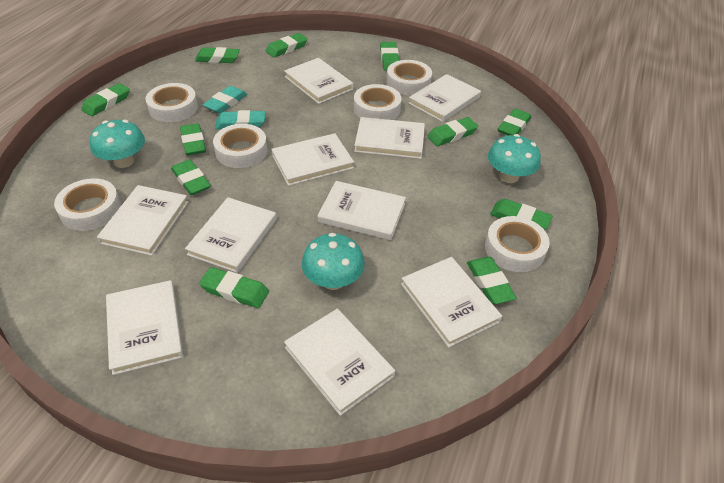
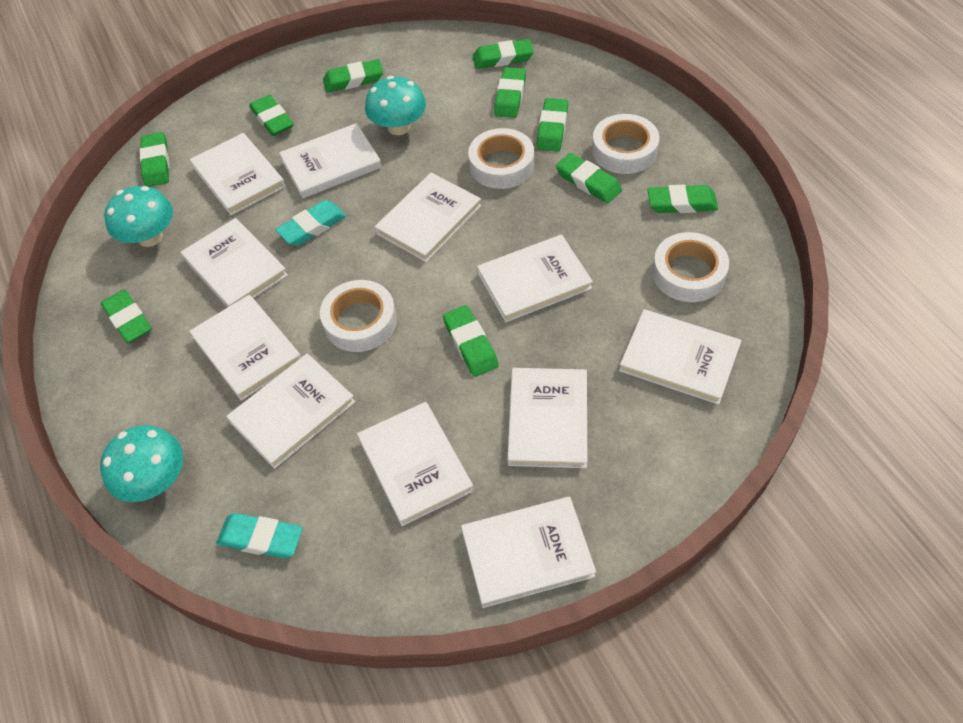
green eraser: 11 -> 10
white book: 10 -> 11
white tape: 6 -> 4

